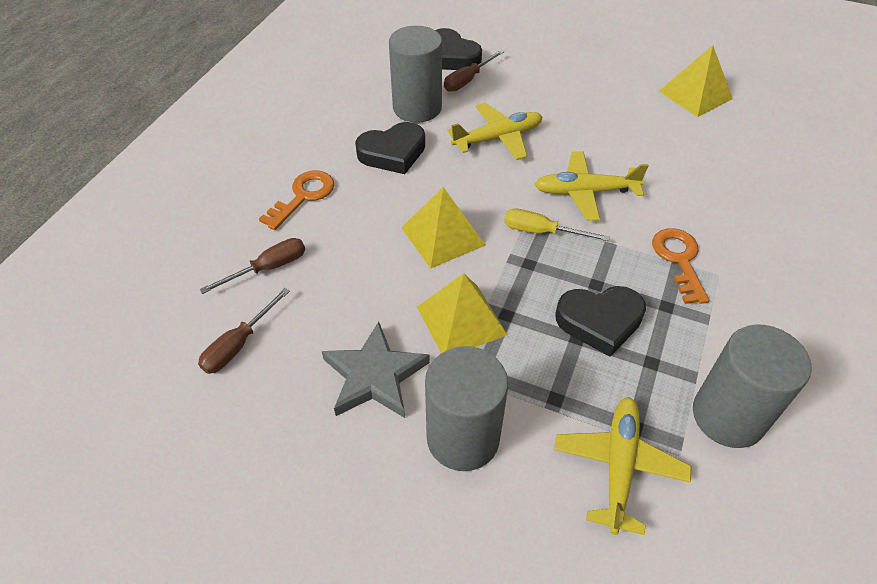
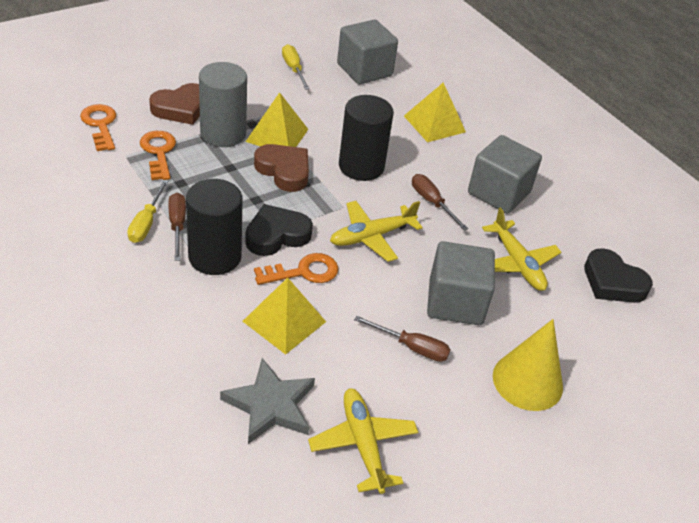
black cylinder: 0 -> 2
black heart: 3 -> 2
brown heart: 0 -> 2
grey cube: 0 -> 3
grey cylinder: 3 -> 1
orange key: 2 -> 3
yellow cone: 0 -> 1
yellow screwdriver: 1 -> 2

